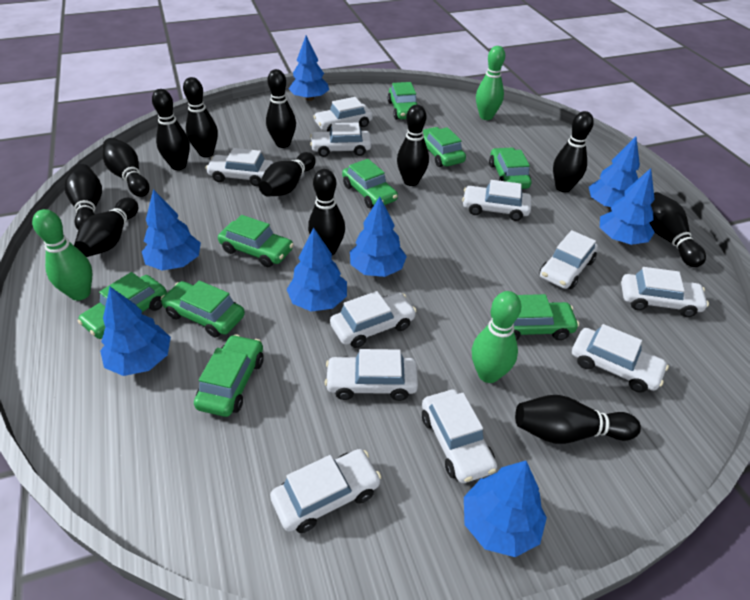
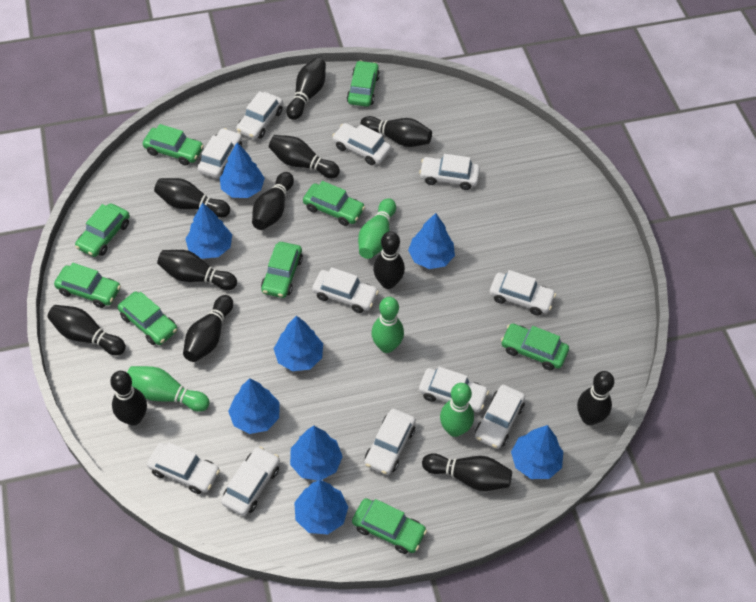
green bowling pin: 3 -> 4

